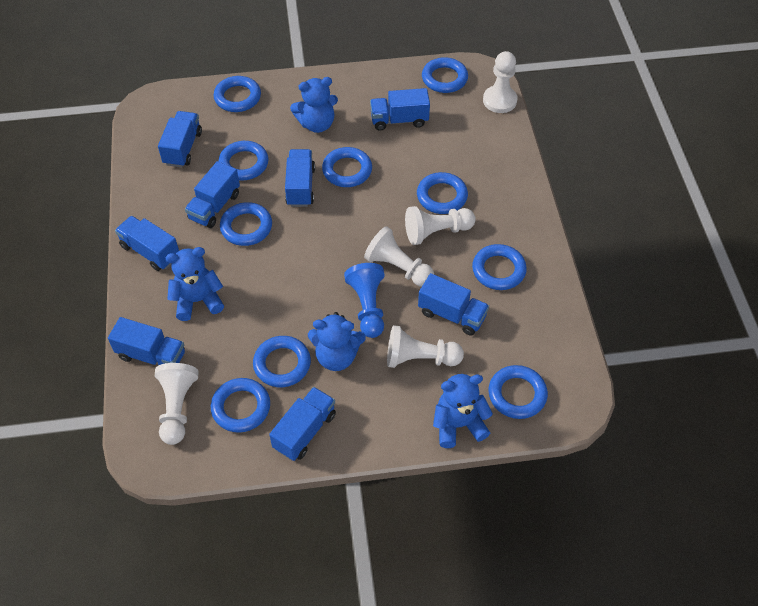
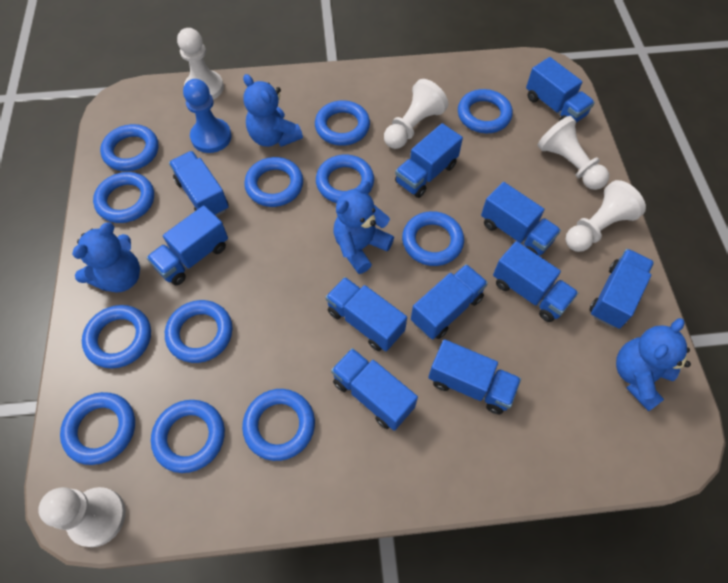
blue ring: 10 -> 12
blue truck: 8 -> 11

